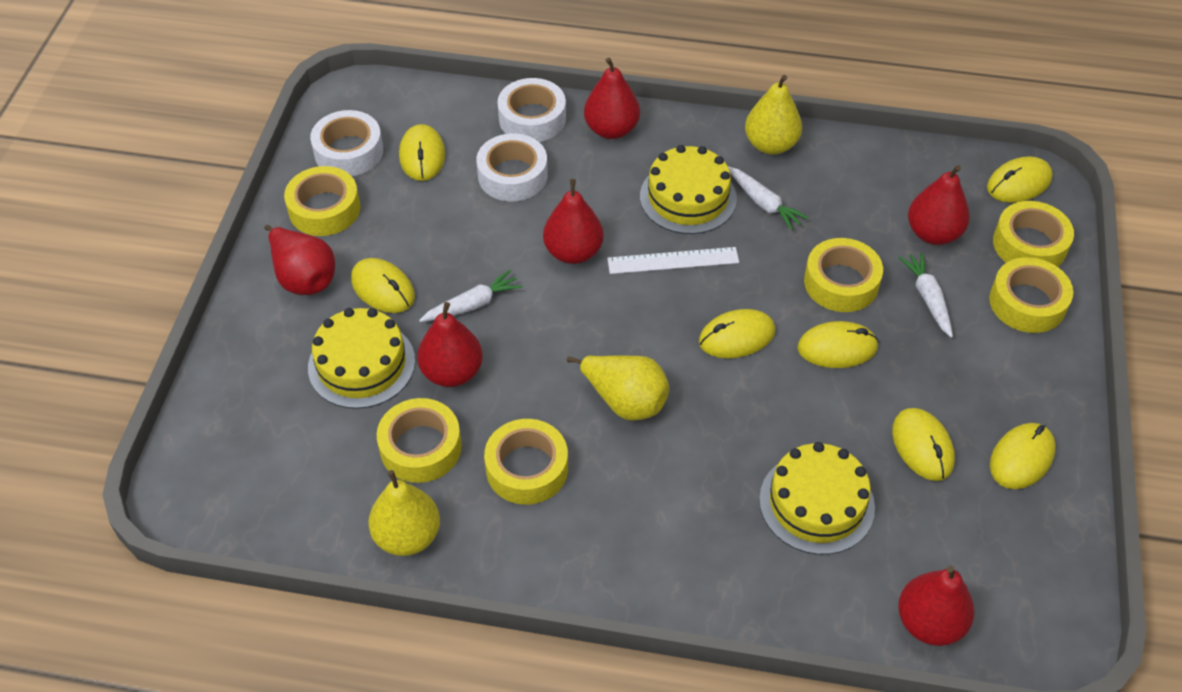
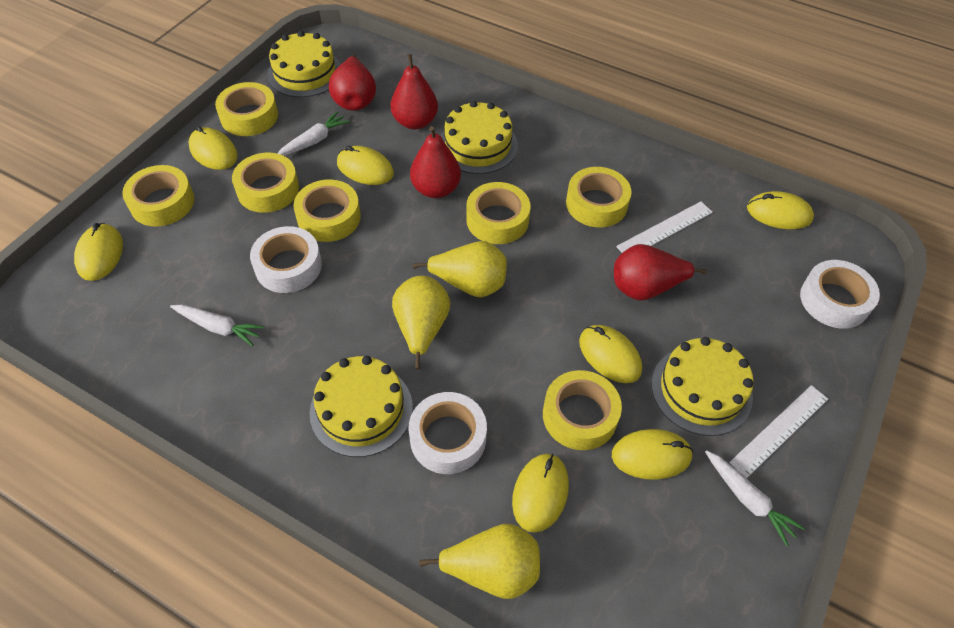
red pear: 6 -> 4
white ruler: 1 -> 2
yellow cake: 3 -> 4
yellow tape: 6 -> 7

